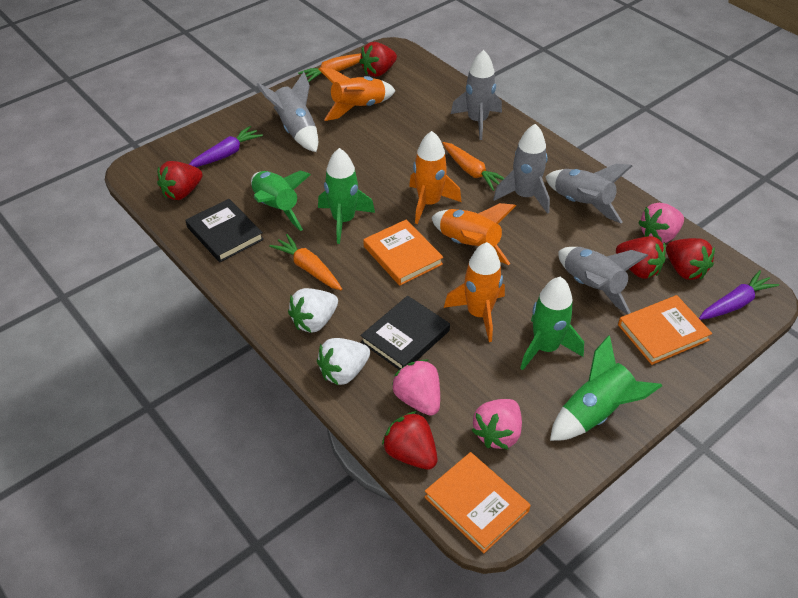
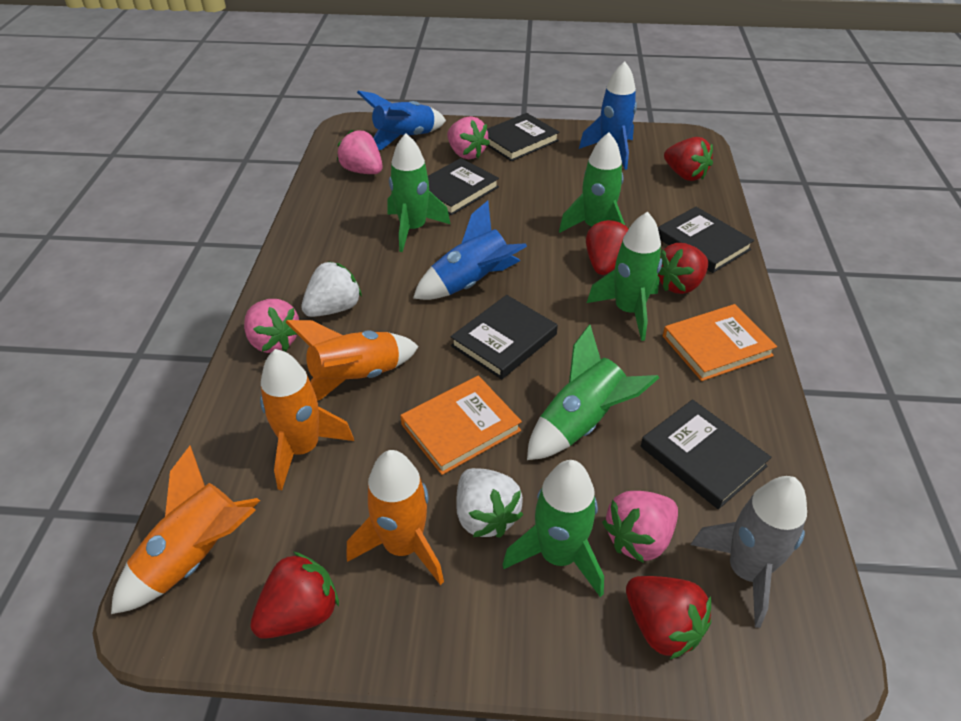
black book: 2 -> 5
blue rocket: 0 -> 3
green rocket: 4 -> 5
grey rocket: 5 -> 1
orange book: 3 -> 2
orange carrot: 3 -> 0
pink strawberry: 3 -> 4
purple carrot: 2 -> 0

